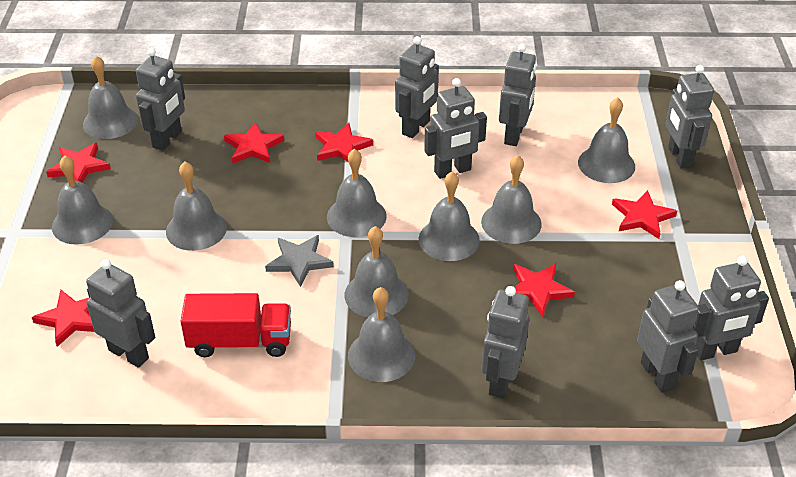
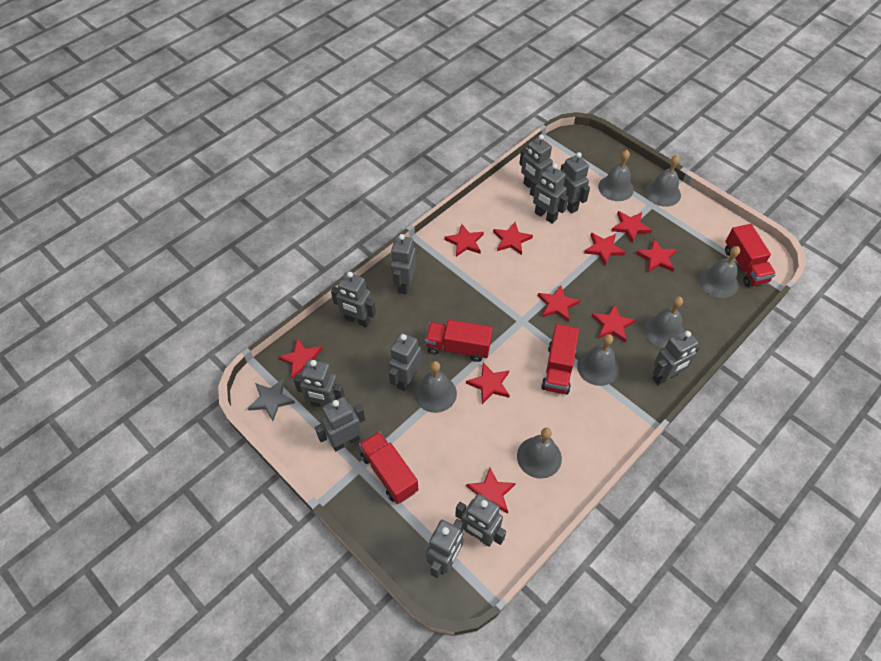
grey bell: 9 -> 7
grey robot: 9 -> 11
red star: 6 -> 10
red truck: 1 -> 4

